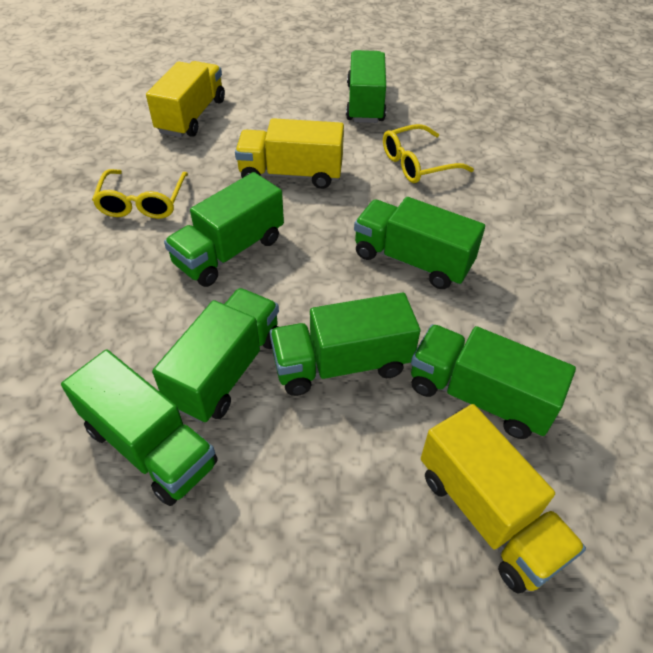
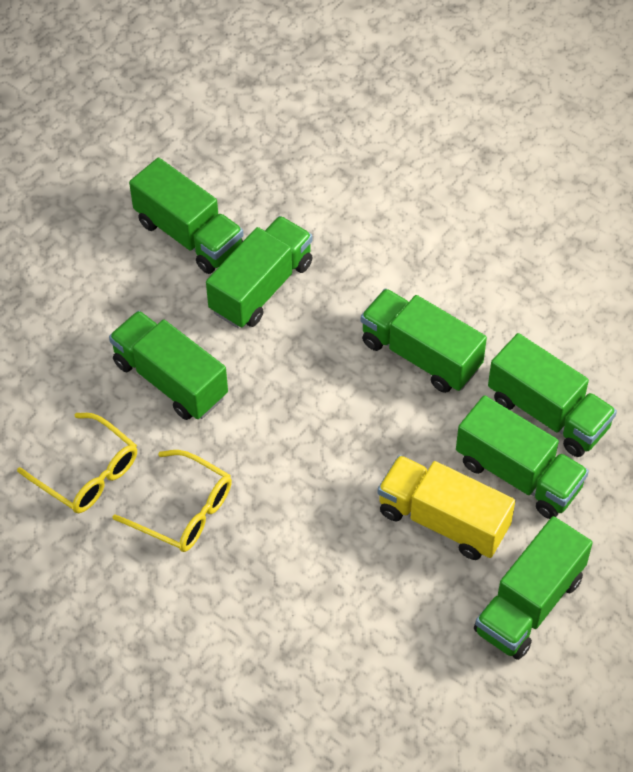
yellow truck: 3 -> 1

